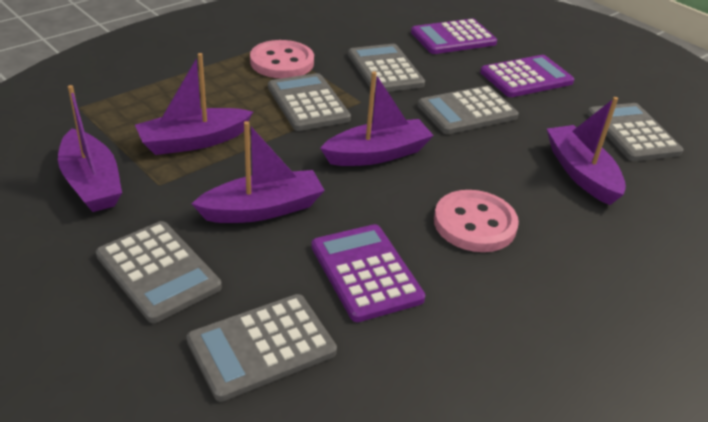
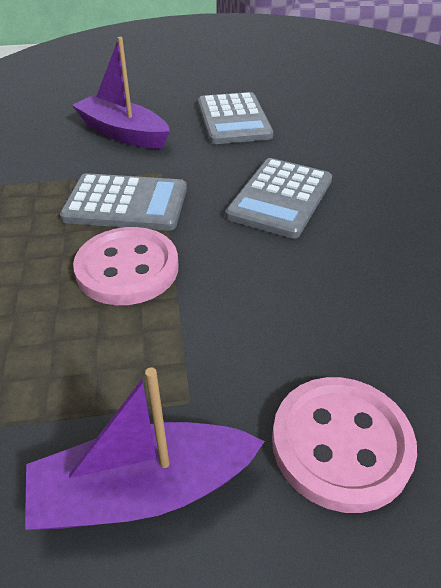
grey calculator: 6 -> 3
purple boat: 5 -> 2
purple calculator: 3 -> 0

